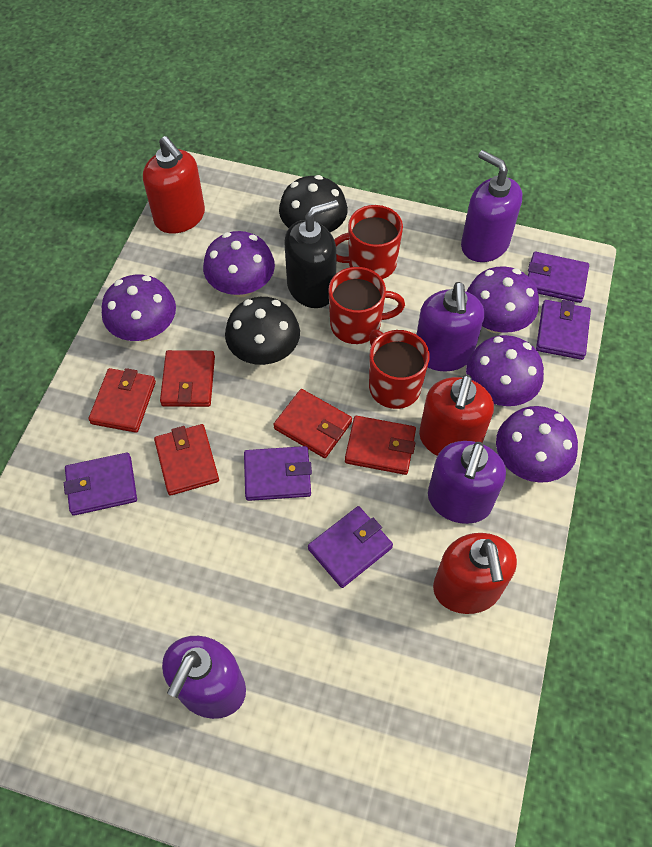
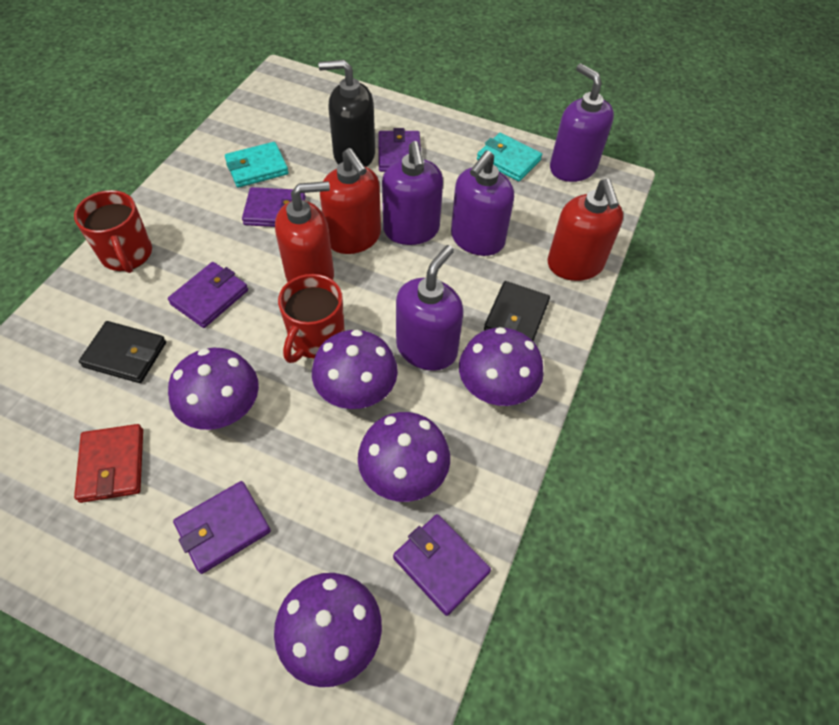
black mushroom: 2 -> 0
black wallet: 0 -> 2
red mug: 3 -> 2
red wallet: 5 -> 1
turquoise wallet: 0 -> 2

